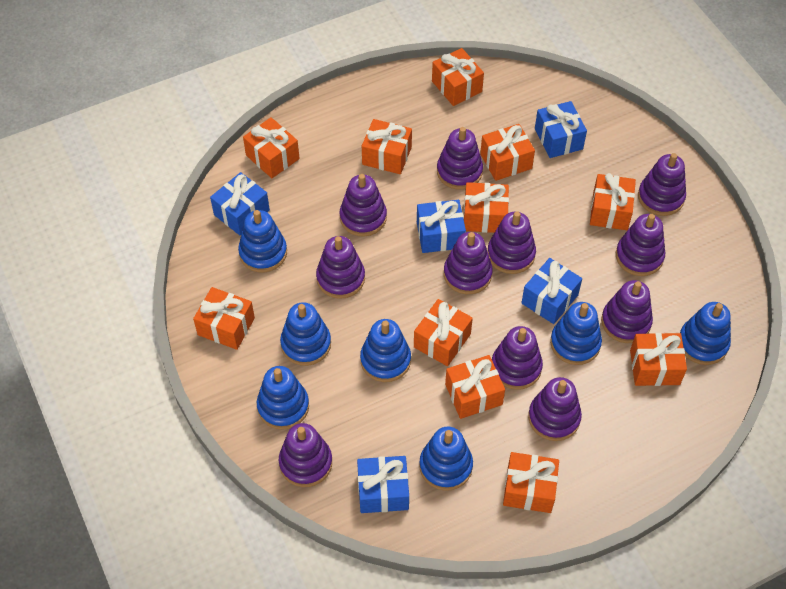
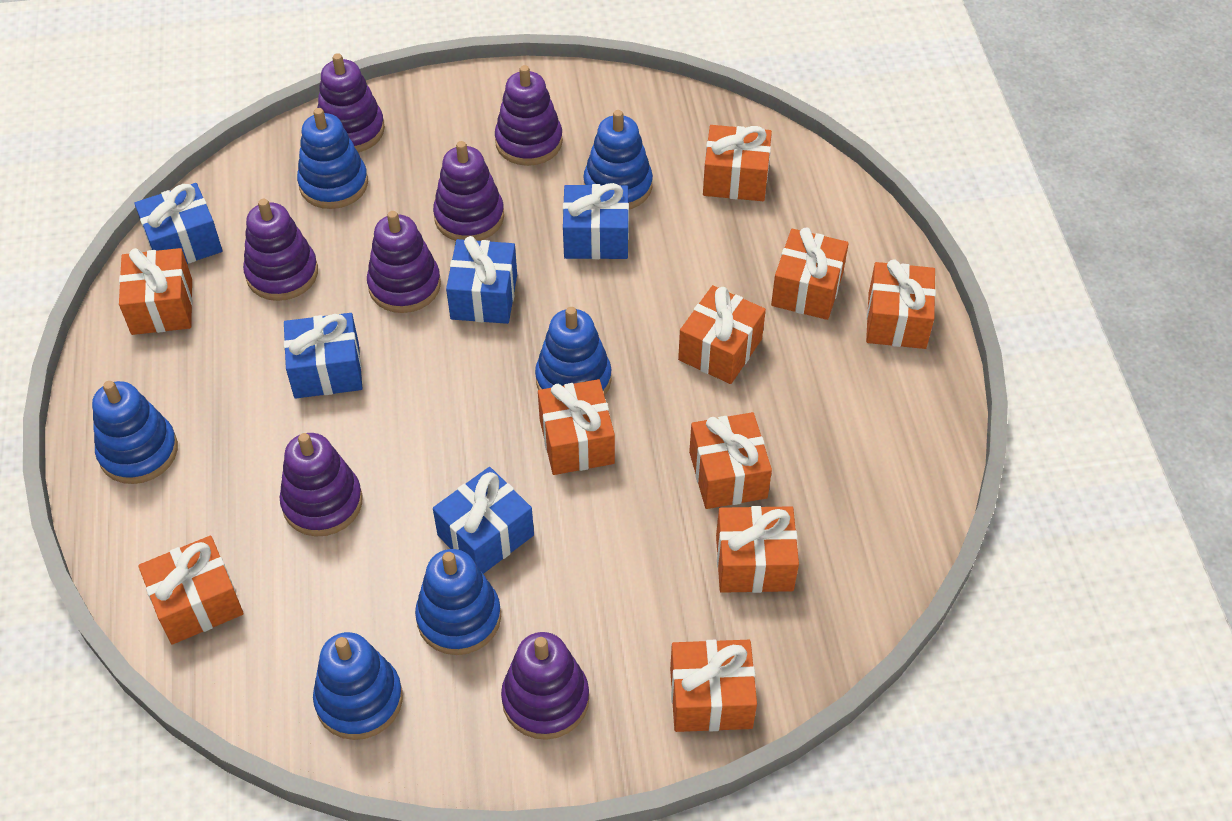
blue stacking toy: 7 -> 6
orange gift: 11 -> 10
purple stacking toy: 11 -> 7

